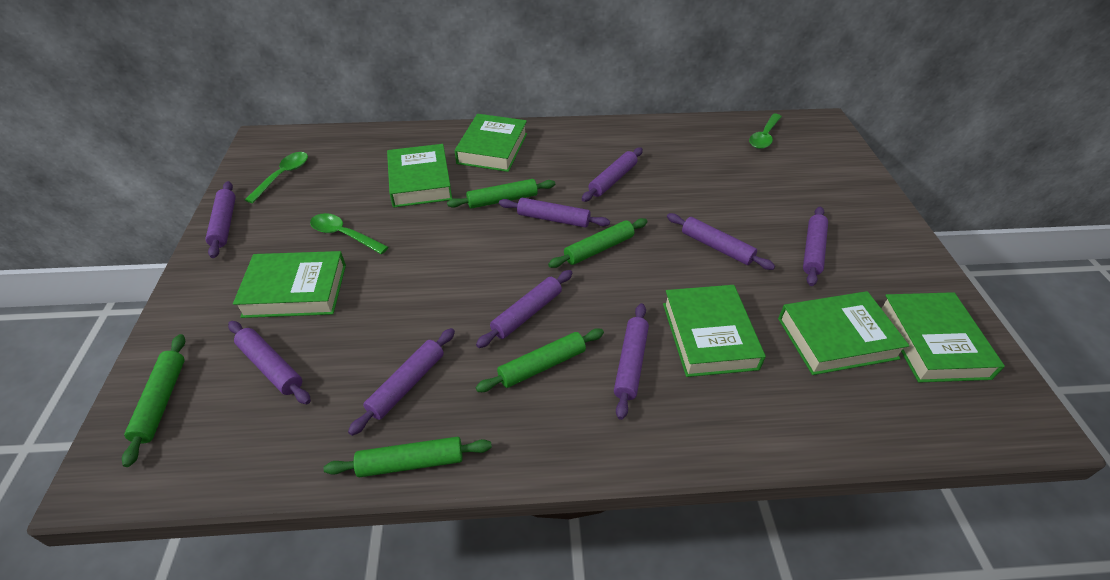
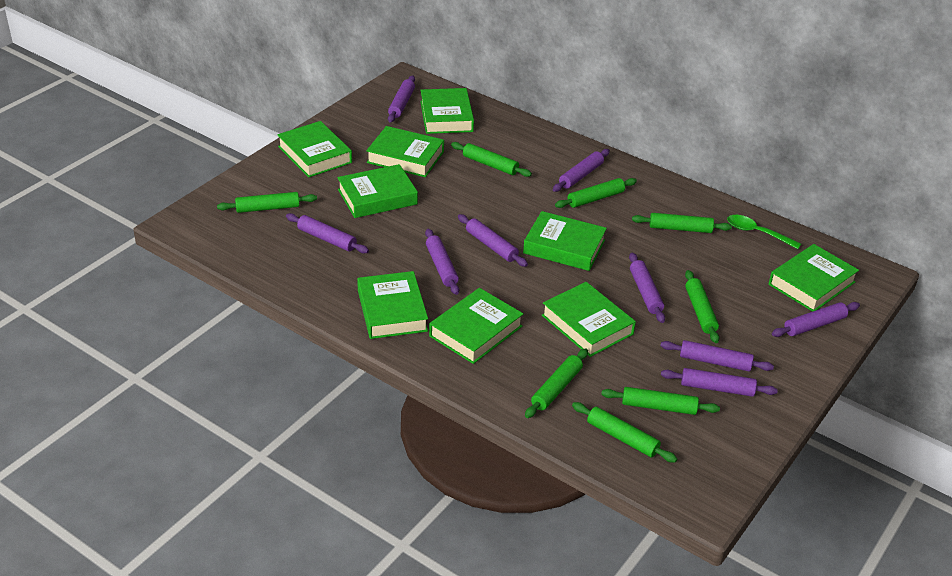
green book: 6 -> 9
green rolling pin: 5 -> 8
green spoon: 3 -> 1

